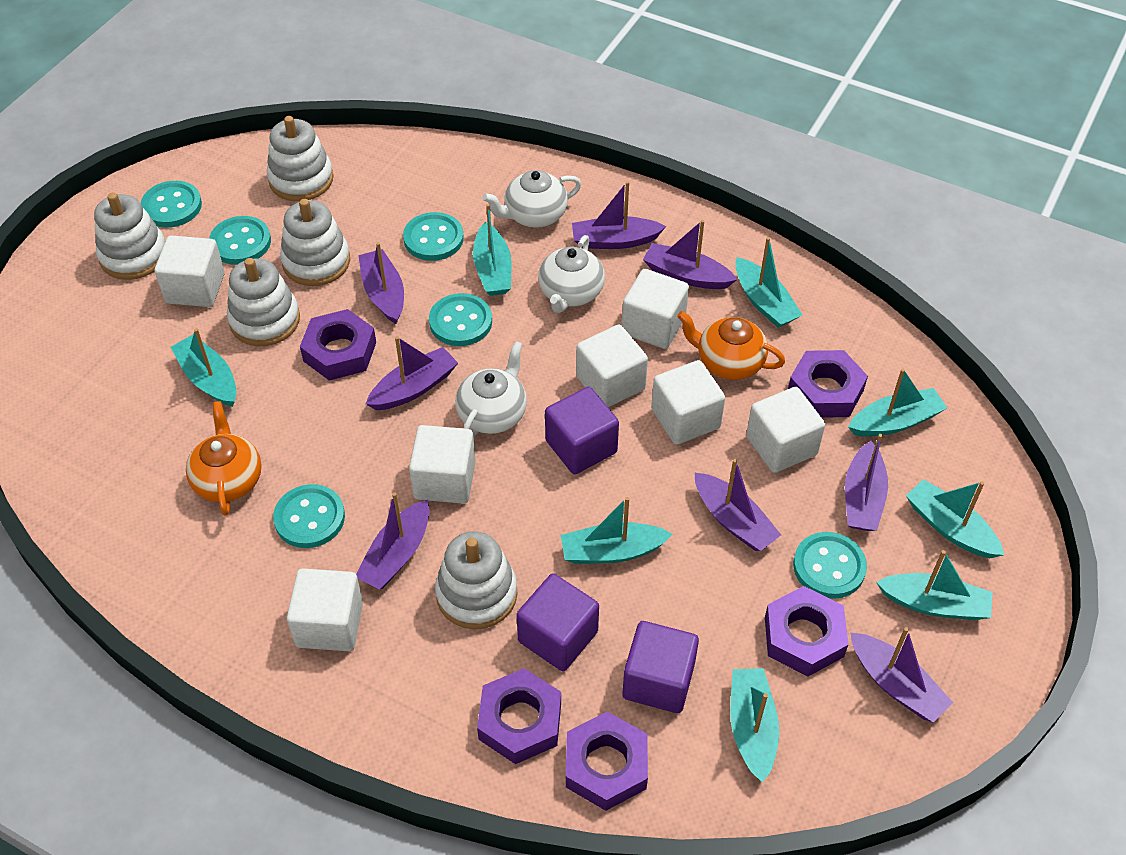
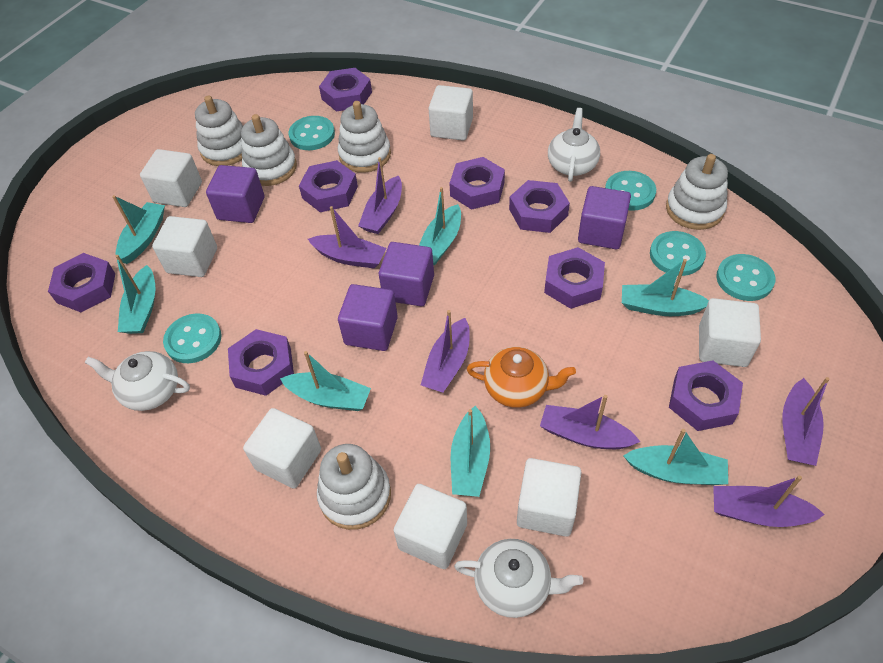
orange teapot: 2 -> 1
purple boat: 8 -> 6
purple cube: 3 -> 4
purple nut: 5 -> 8
turquoise boat: 8 -> 7
turquoise button: 6 -> 5

